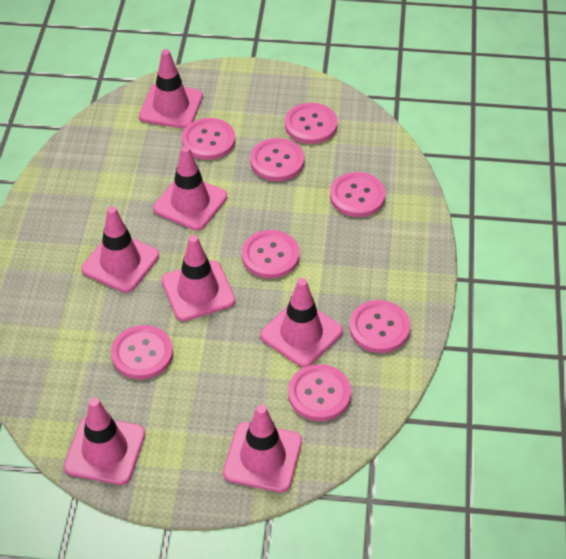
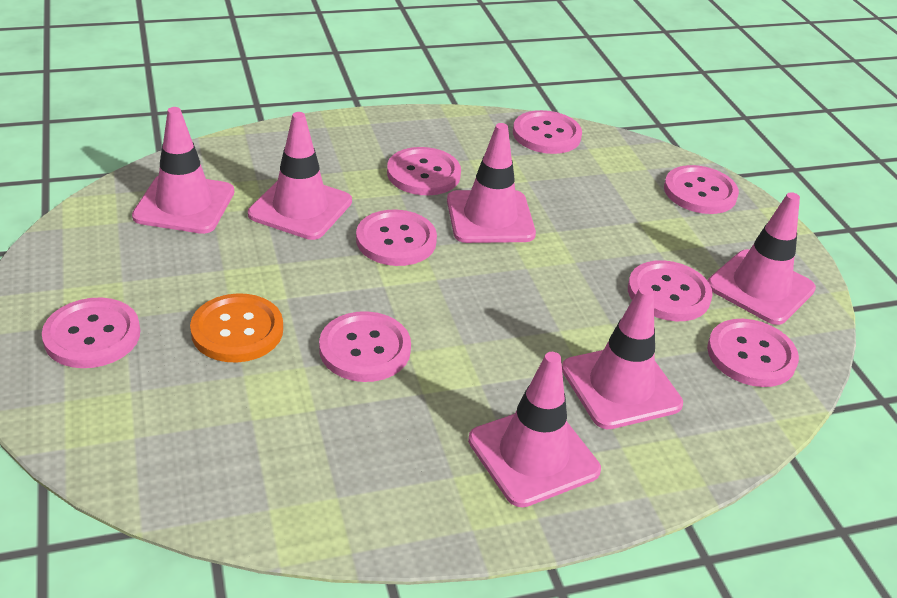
orange button: 0 -> 1
pink traffic cone: 7 -> 6

